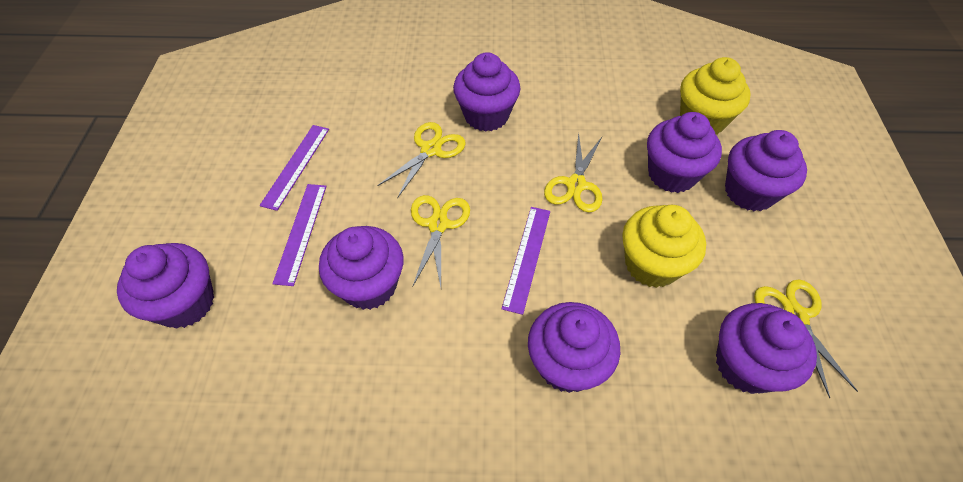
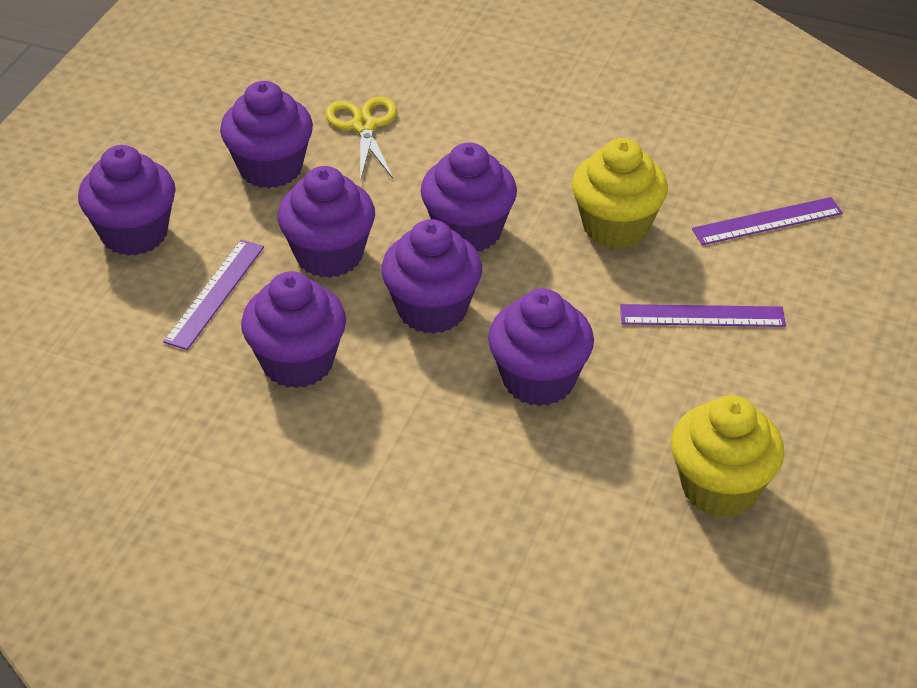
yellow scissors: 4 -> 1

